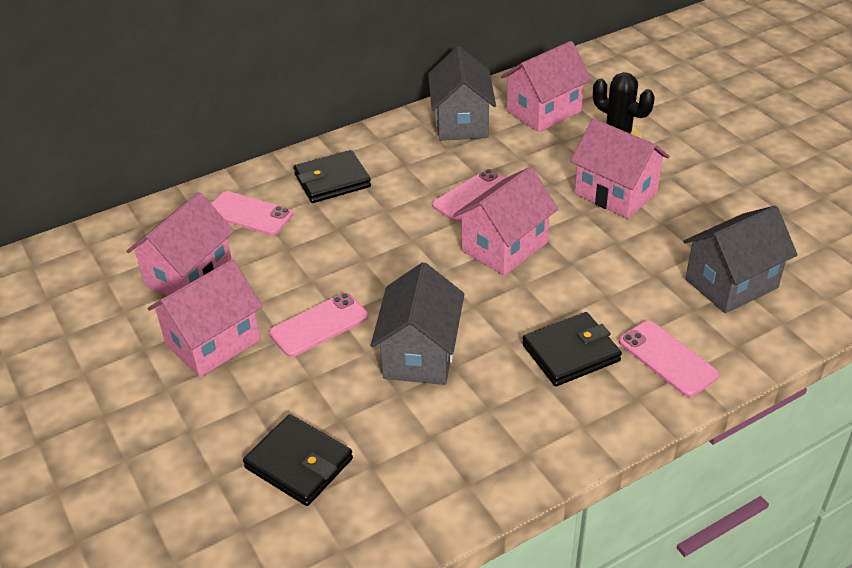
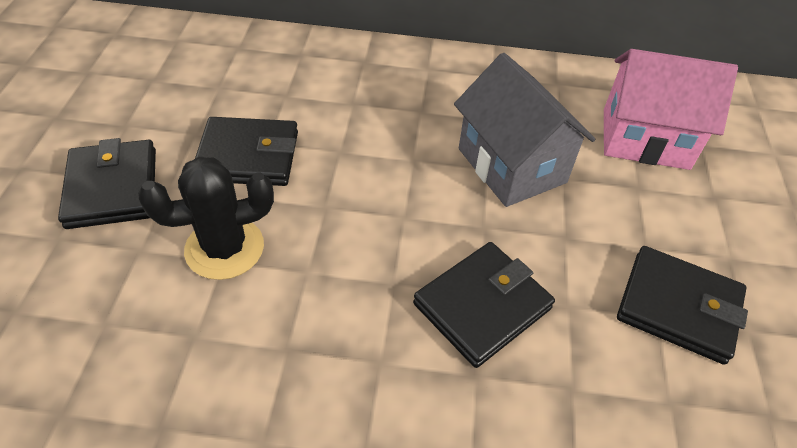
black wallet: 3 -> 4
grey house: 3 -> 1
pink house: 5 -> 1
pink phone: 4 -> 0

